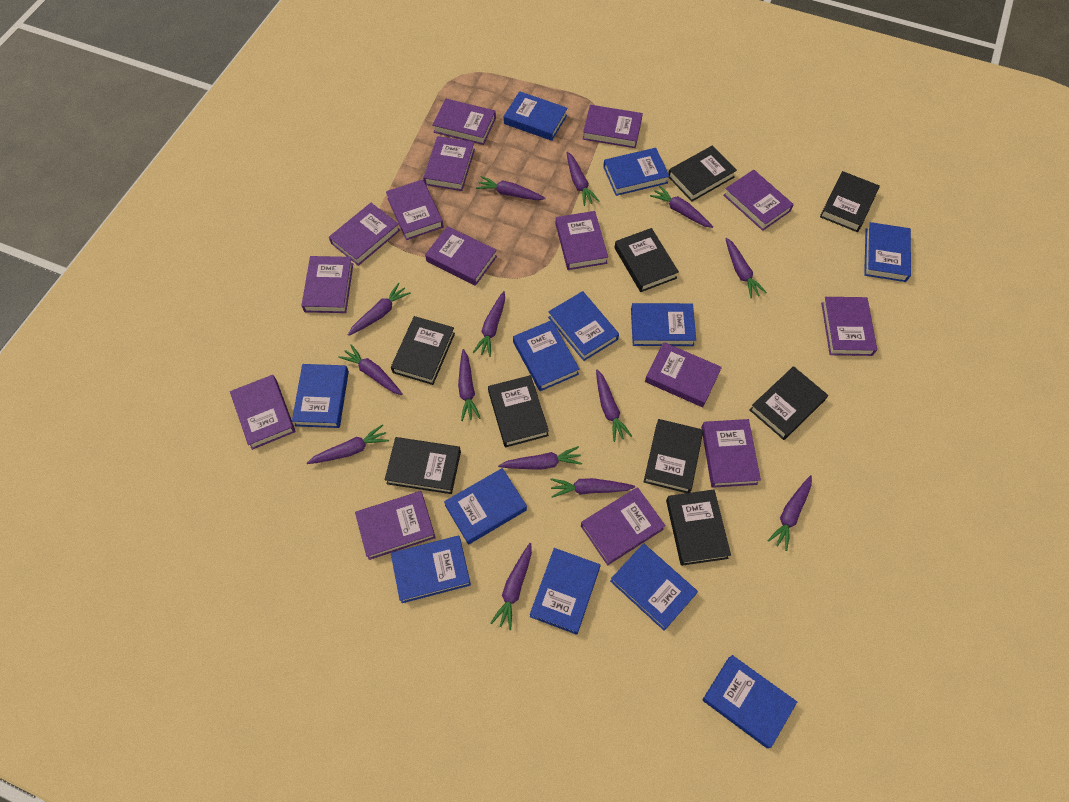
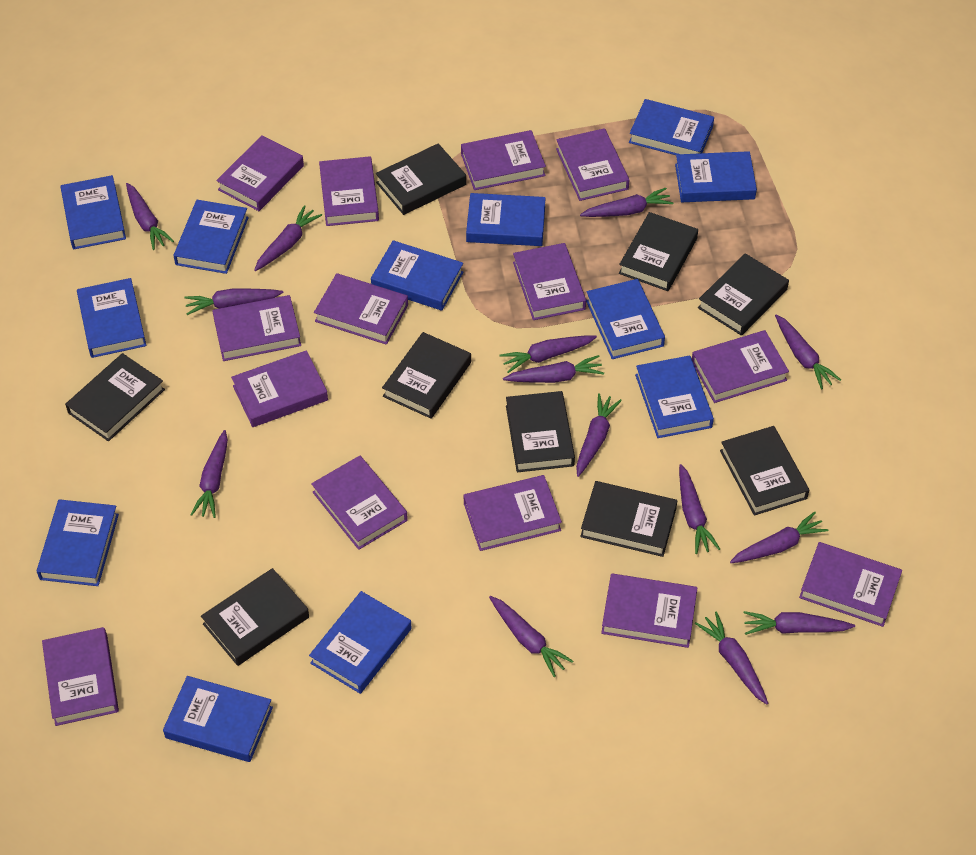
purple book: 15 -> 14

